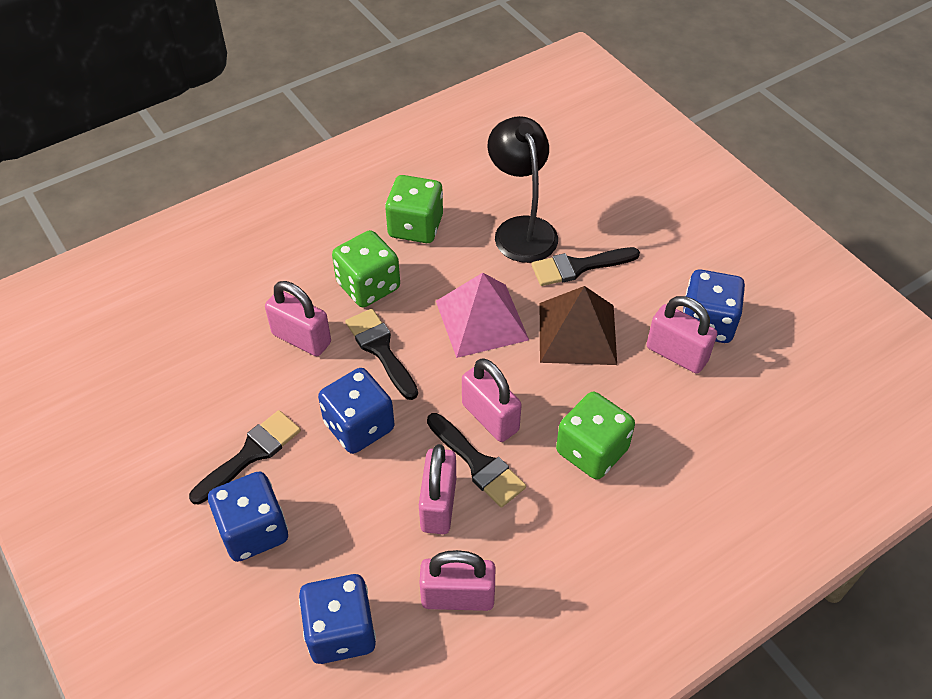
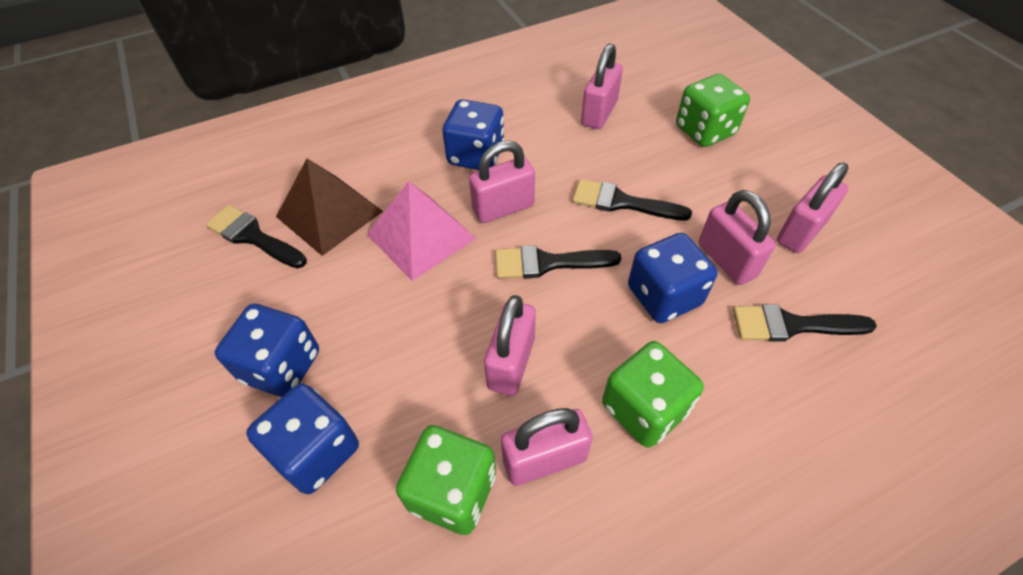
black lamp: 1 -> 0
pink padlock: 5 -> 6

